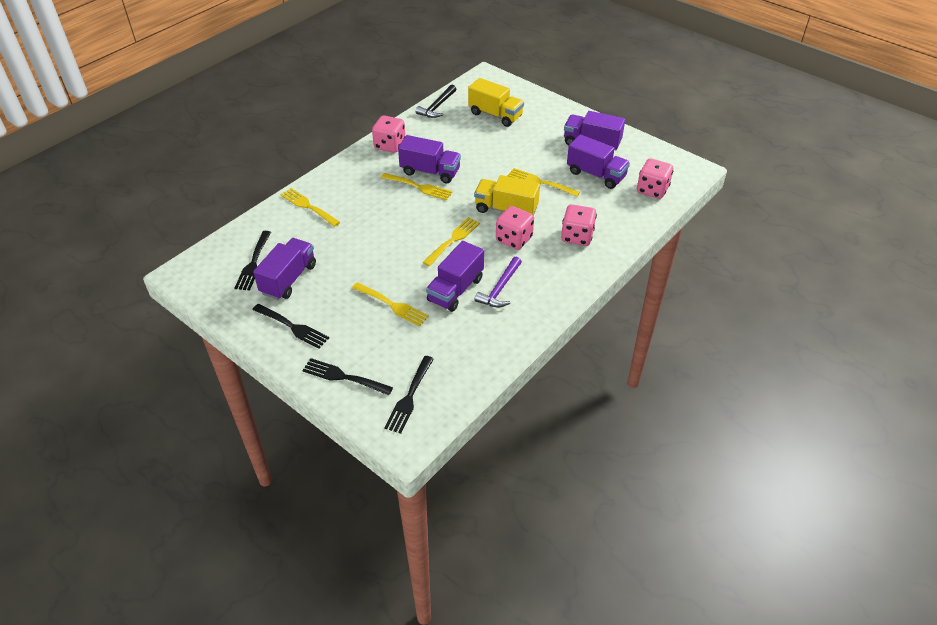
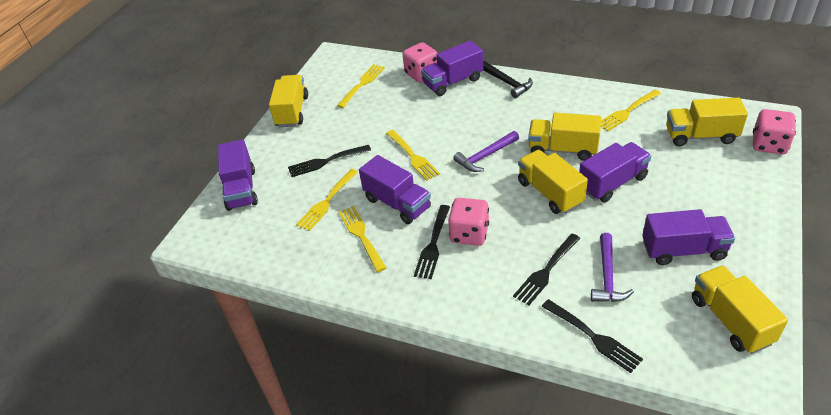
pink dice: 4 -> 3
purple hammer: 1 -> 2
yellow truck: 2 -> 5

